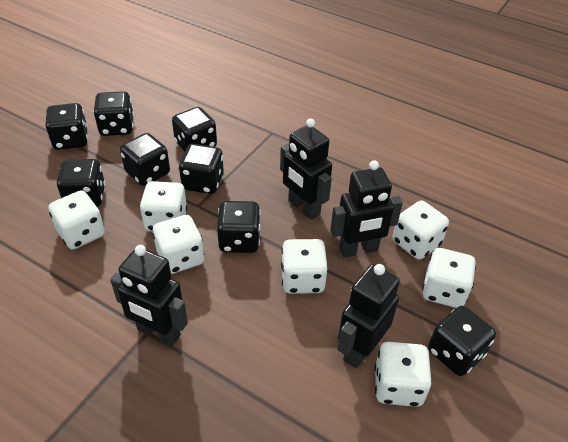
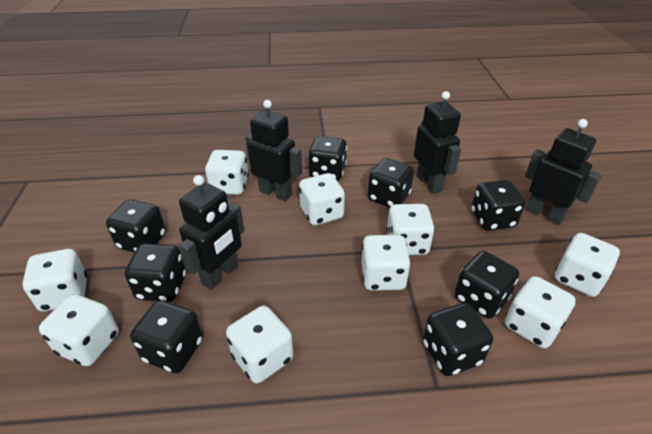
white dice: 7 -> 9

